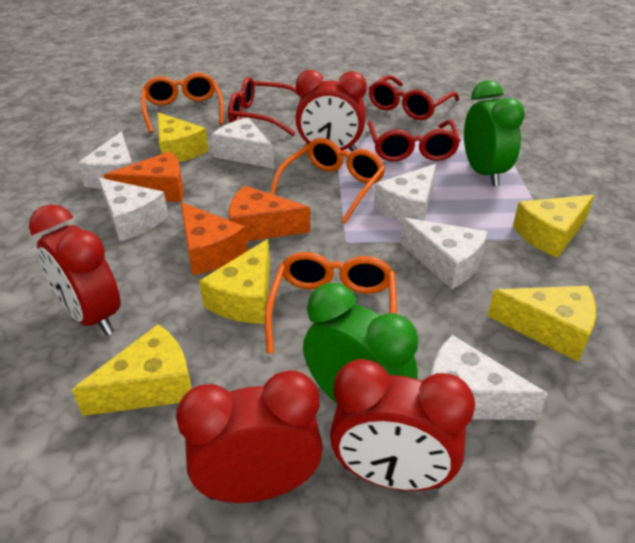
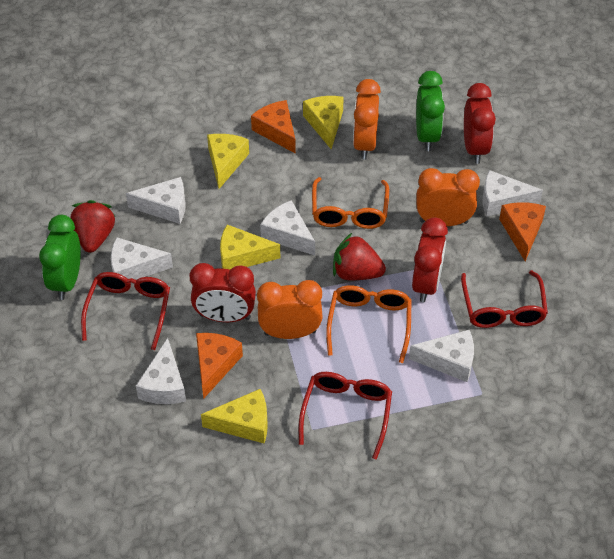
orange clock: 0 -> 3
orange glasses: 3 -> 2
red clock: 4 -> 3
red strawberry: 0 -> 2
yellow cheese: 5 -> 4

